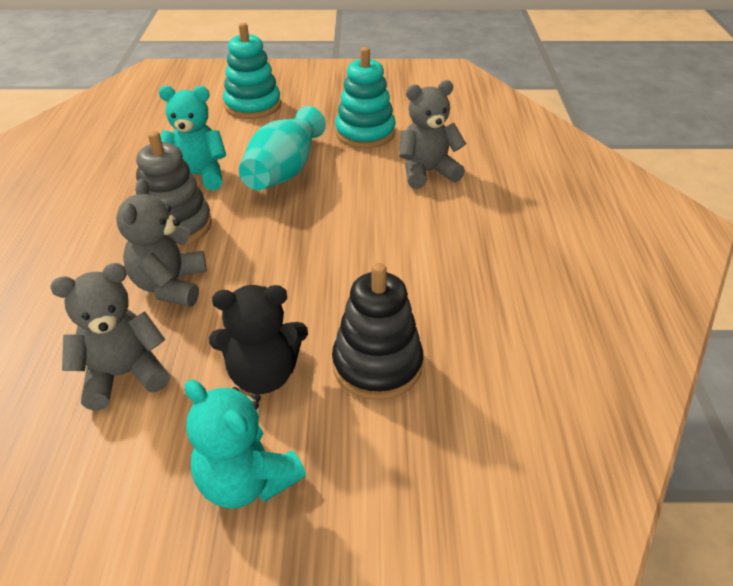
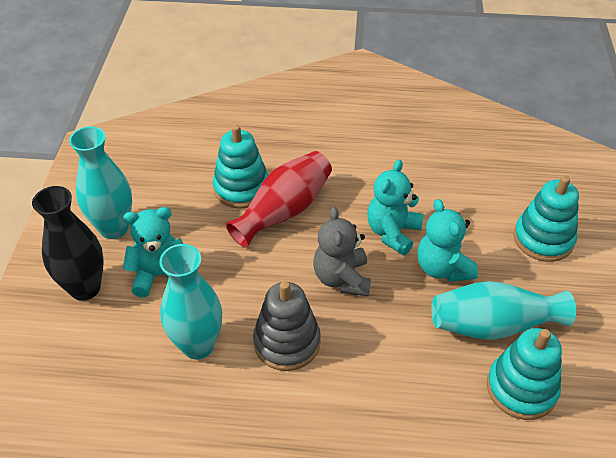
black stacking toy: 1 -> 0
black teddy bear: 1 -> 0
black vase: 0 -> 1
grey teddy bear: 3 -> 1
red vase: 0 -> 1
turquoise stacking toy: 2 -> 3
turquoise teddy bear: 2 -> 3
turquoise vase: 1 -> 3

